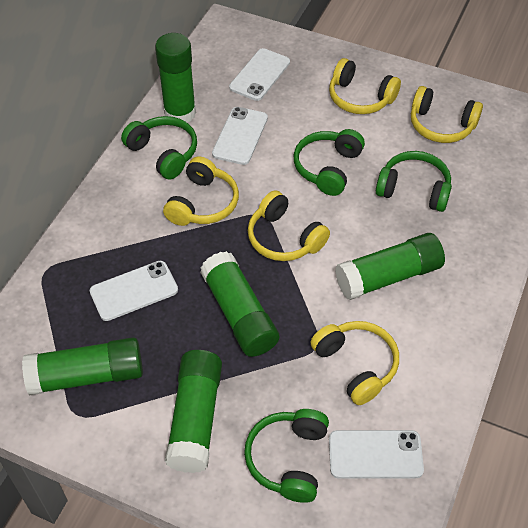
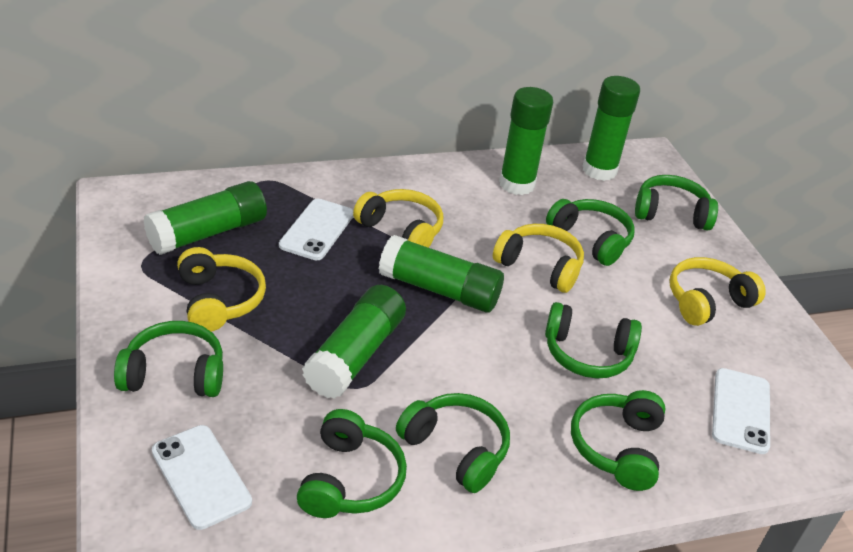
green headphones: 4 -> 7
white phone: 4 -> 3
yellow headphones: 5 -> 4

